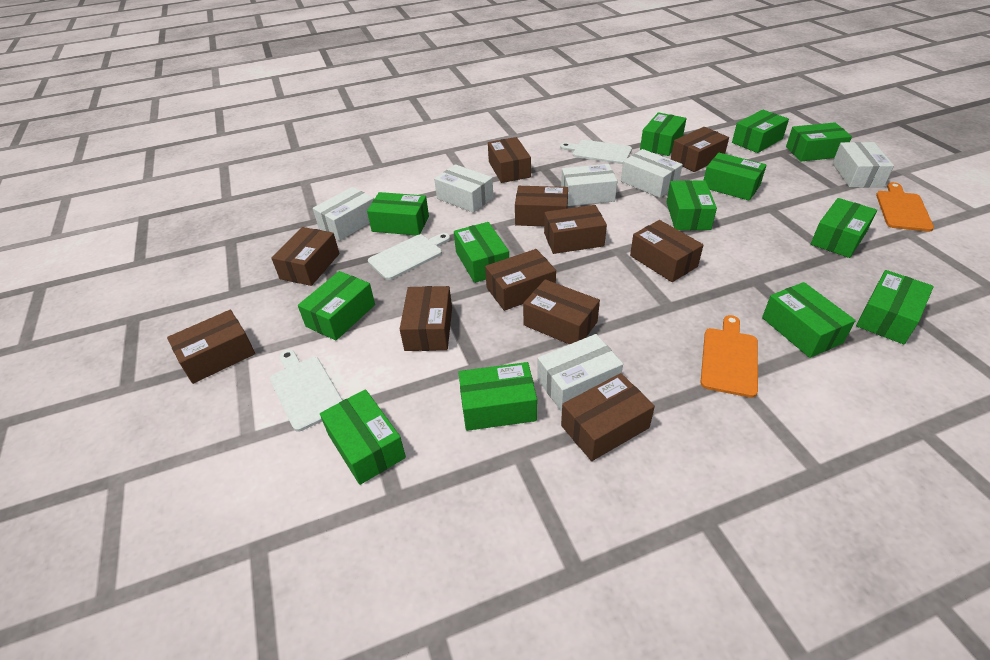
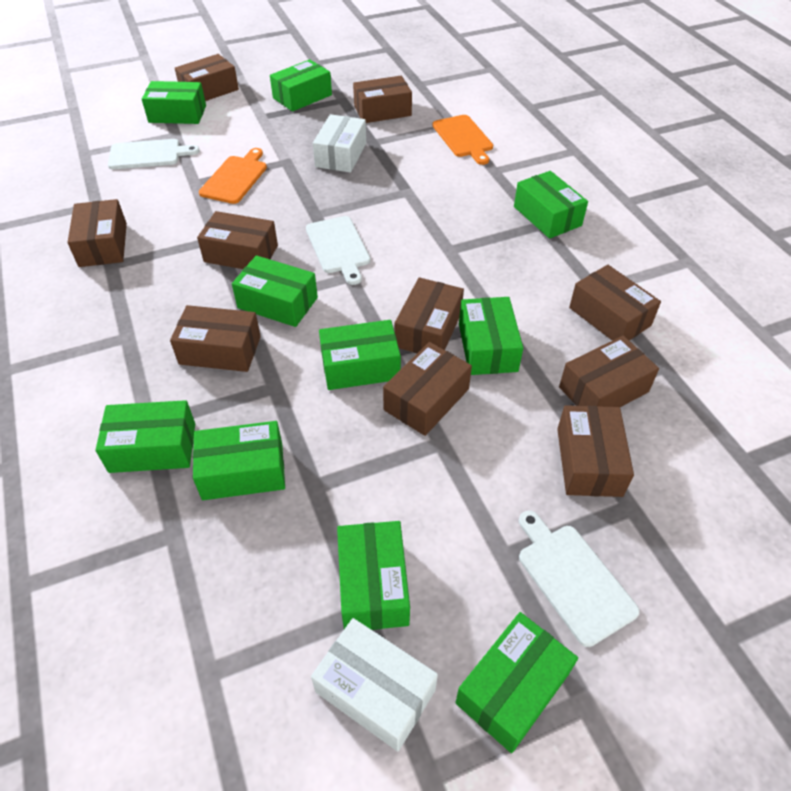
brown box: 11 -> 10
green box: 13 -> 10
white box: 6 -> 2

